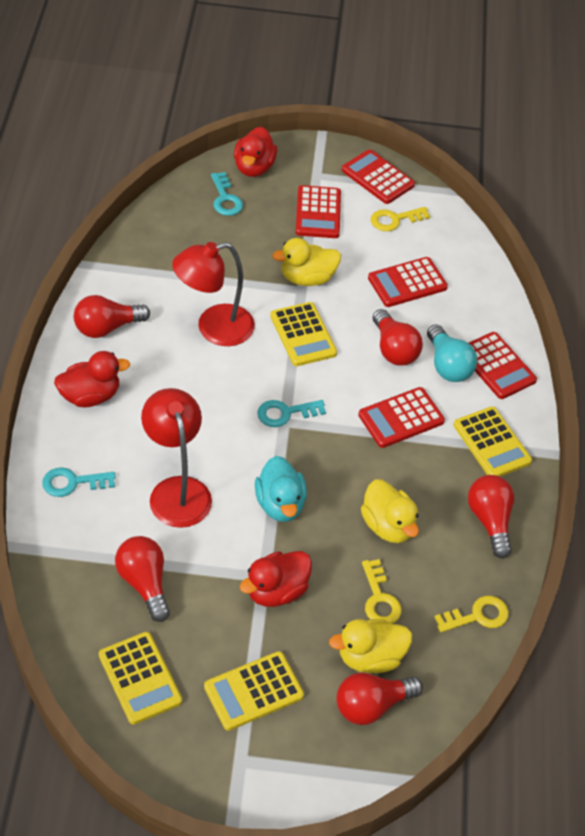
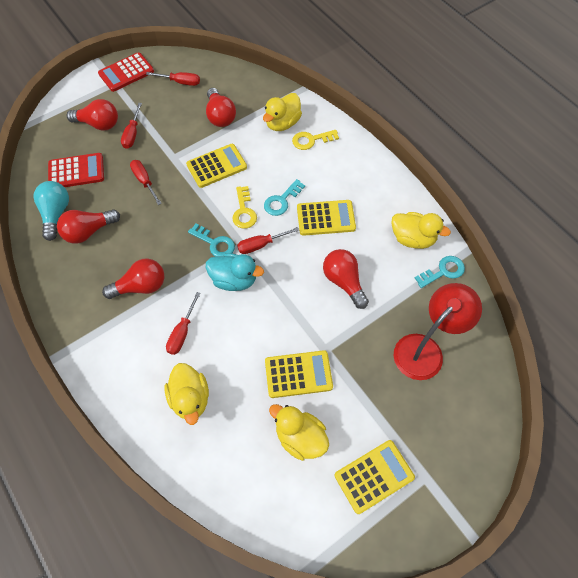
red calculator: 5 -> 2
red duck: 3 -> 0
red lamp: 2 -> 1
red screwdriver: 0 -> 5
yellow duck: 3 -> 4
yellow key: 3 -> 2

